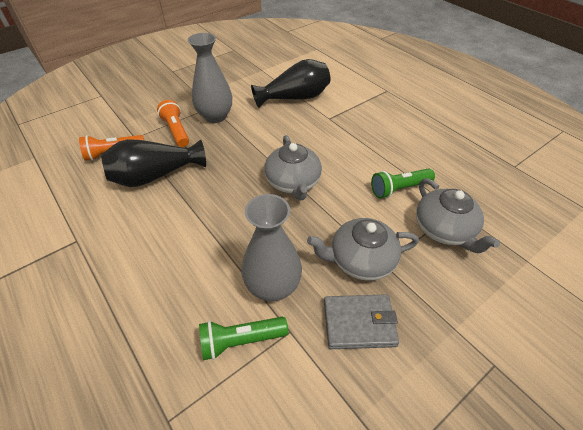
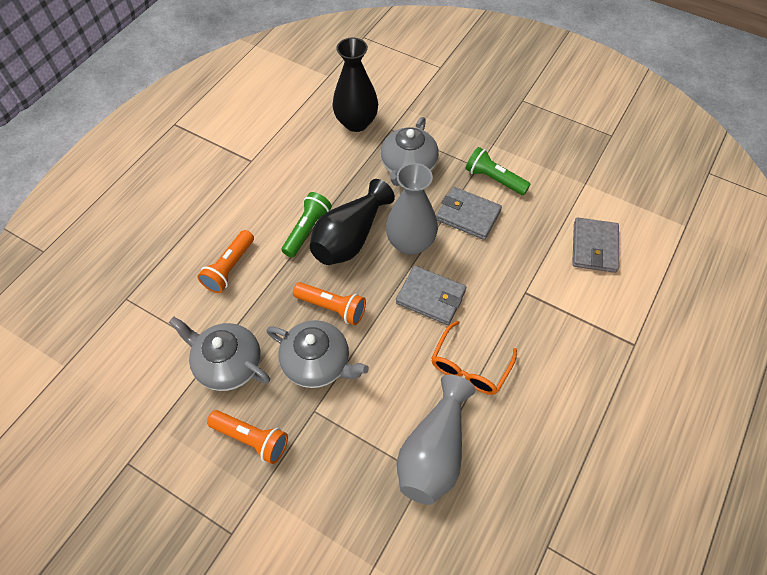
grey wallet: 1 -> 3
orange flashlight: 2 -> 3
orange glasses: 0 -> 1

